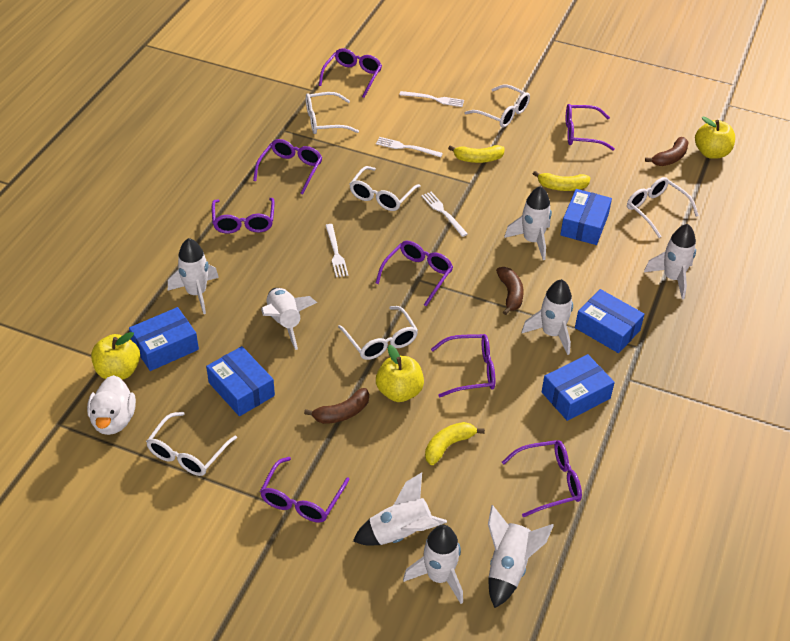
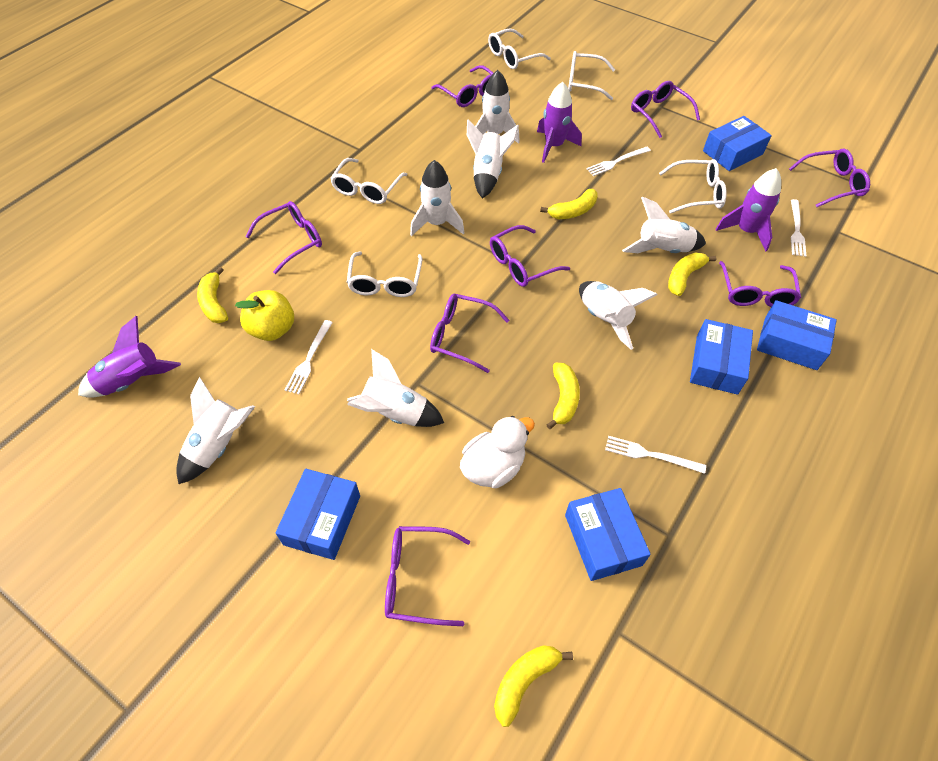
brown banana: 3 -> 0
purple rocket: 0 -> 3
white glasses: 6 -> 5
white rocket: 8 -> 7
yellow apple: 3 -> 1
yellow banana: 3 -> 5

